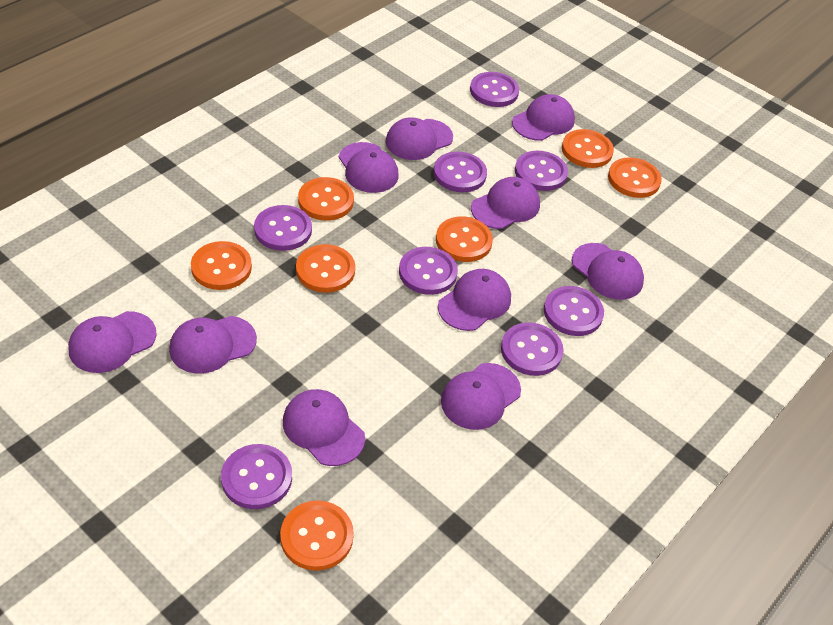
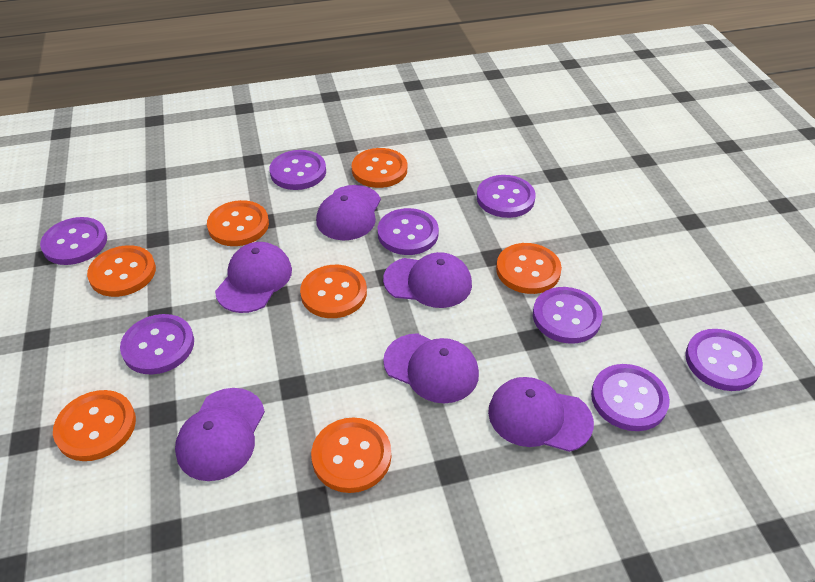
purple cap: 10 -> 6

